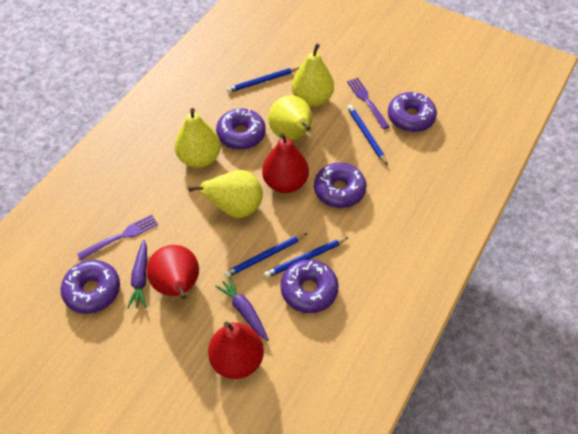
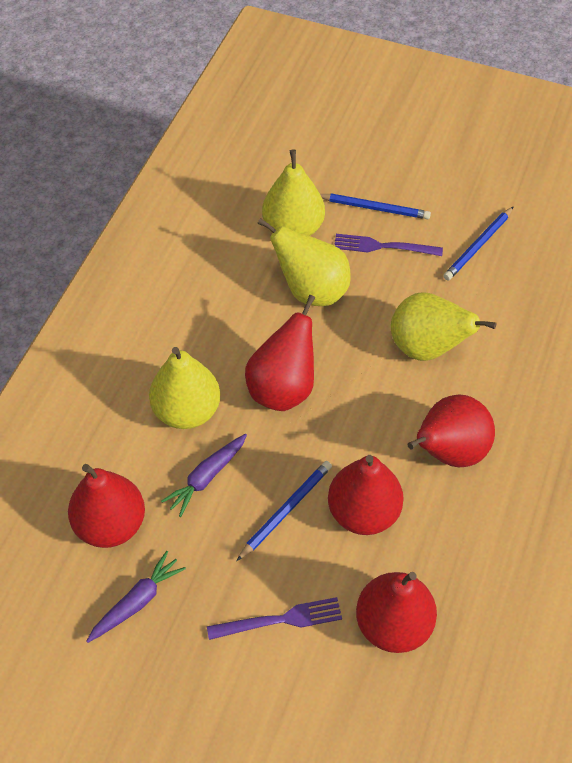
blue pencil: 4 -> 3
purple donut: 5 -> 0
red pear: 3 -> 5

